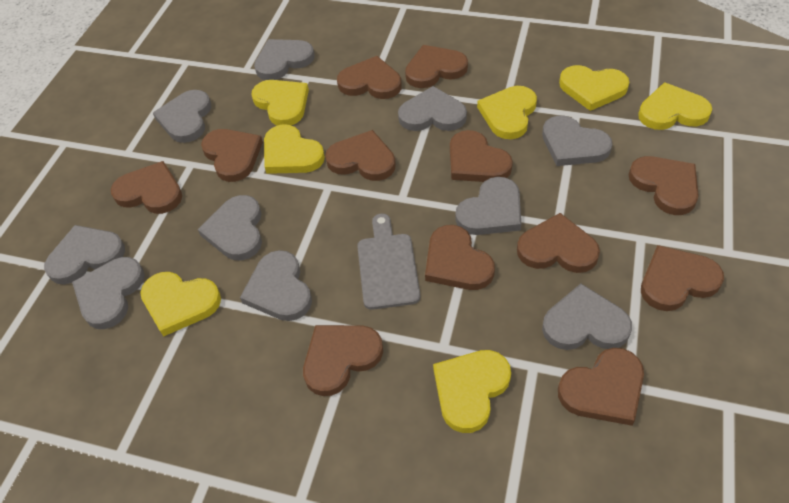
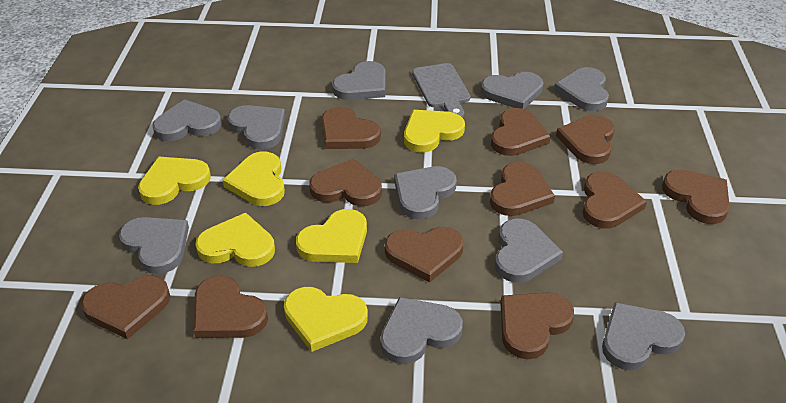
brown heart: 12 -> 11
yellow heart: 7 -> 6

